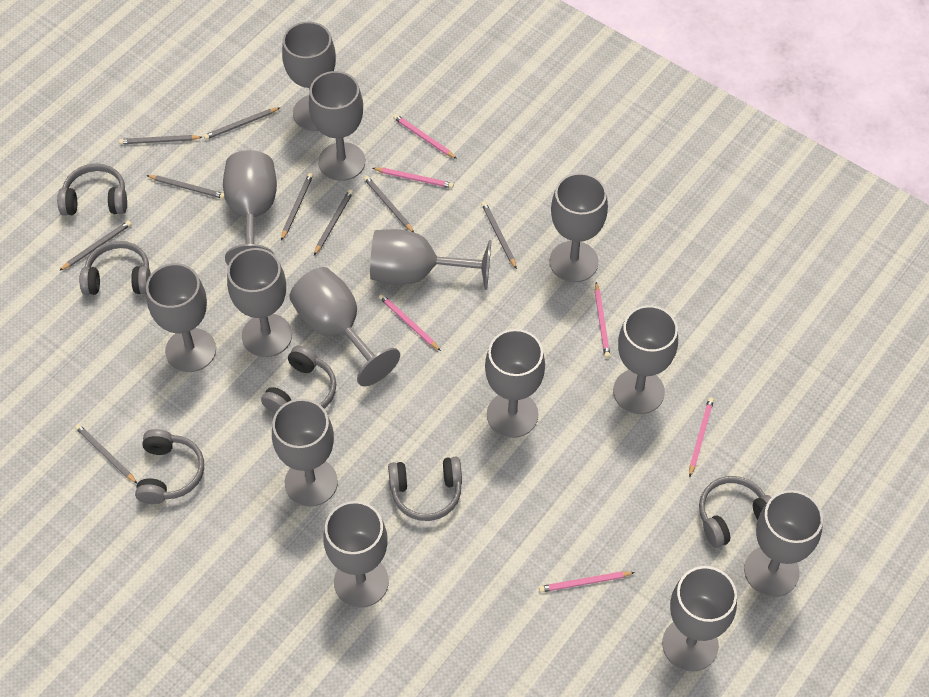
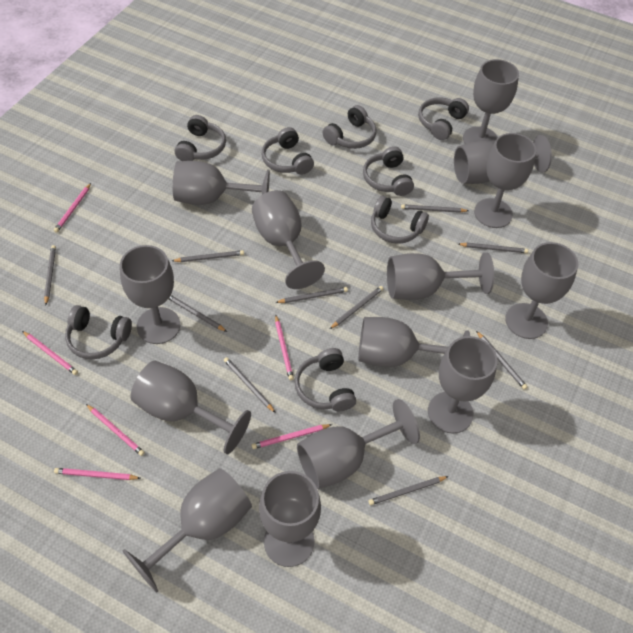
grey headphones: 6 -> 8
grey pencil: 9 -> 10

